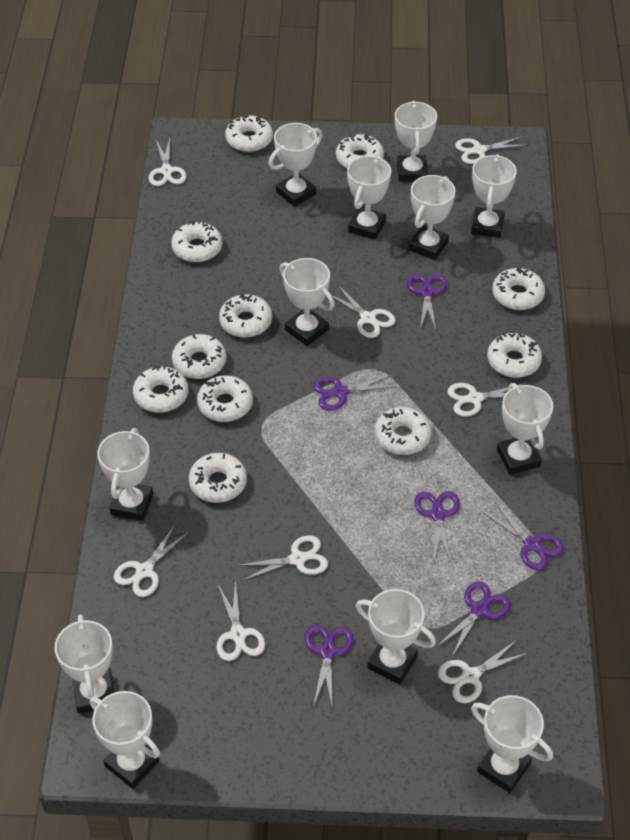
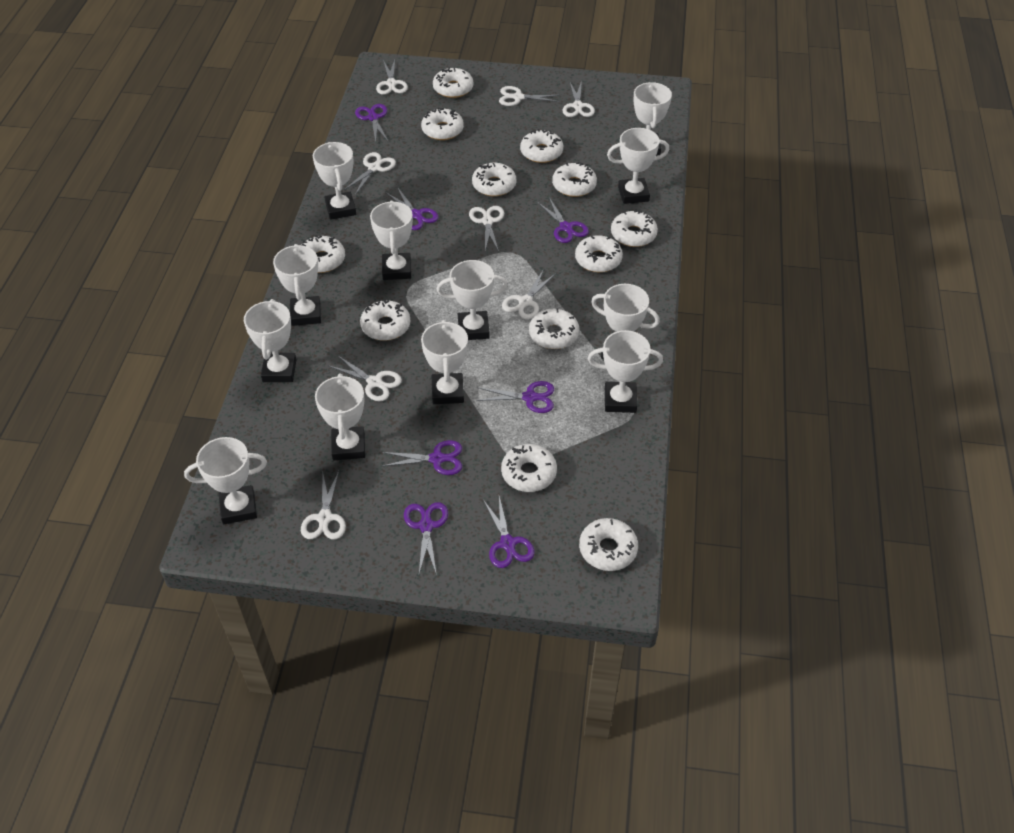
purple scissors: 6 -> 7
white donut: 11 -> 12

